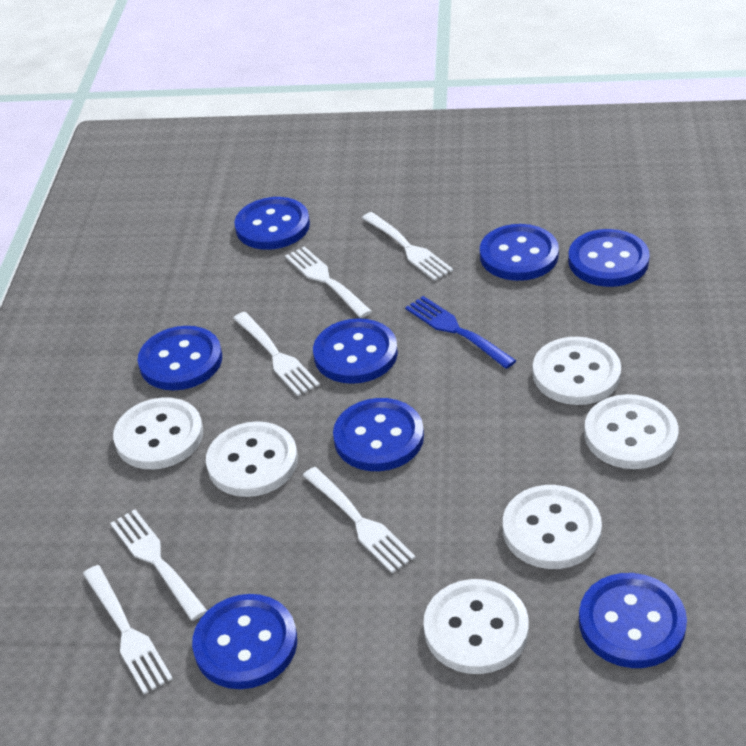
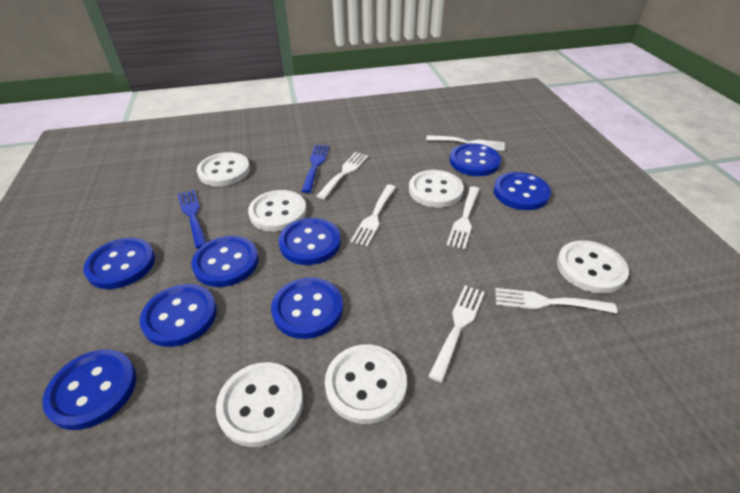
blue fork: 1 -> 2

